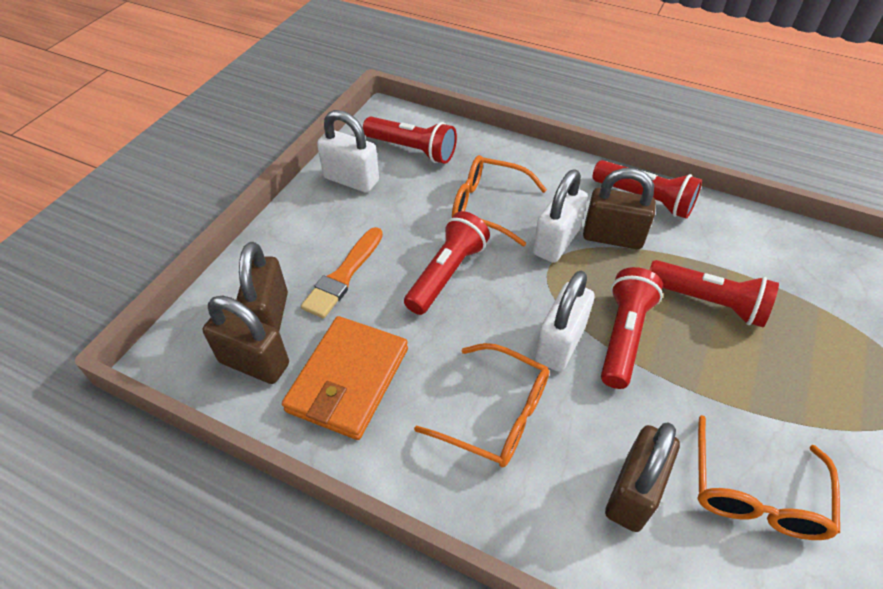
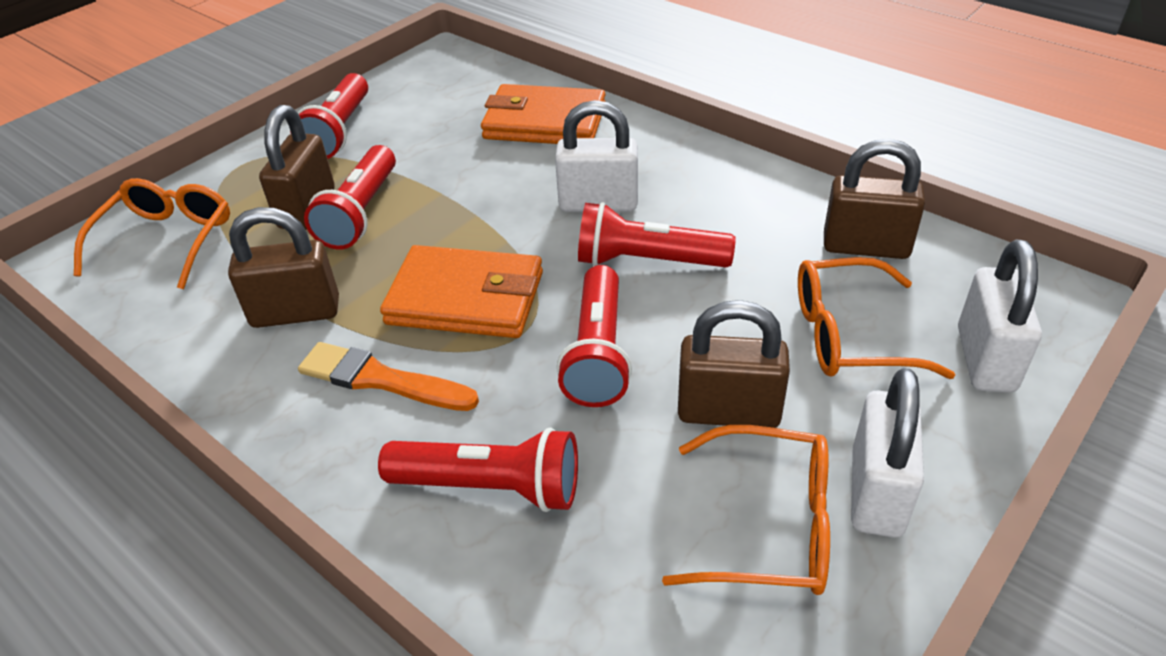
orange wallet: 1 -> 2

